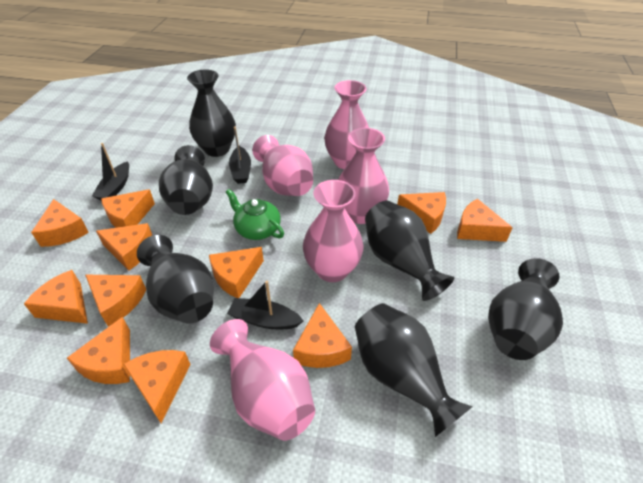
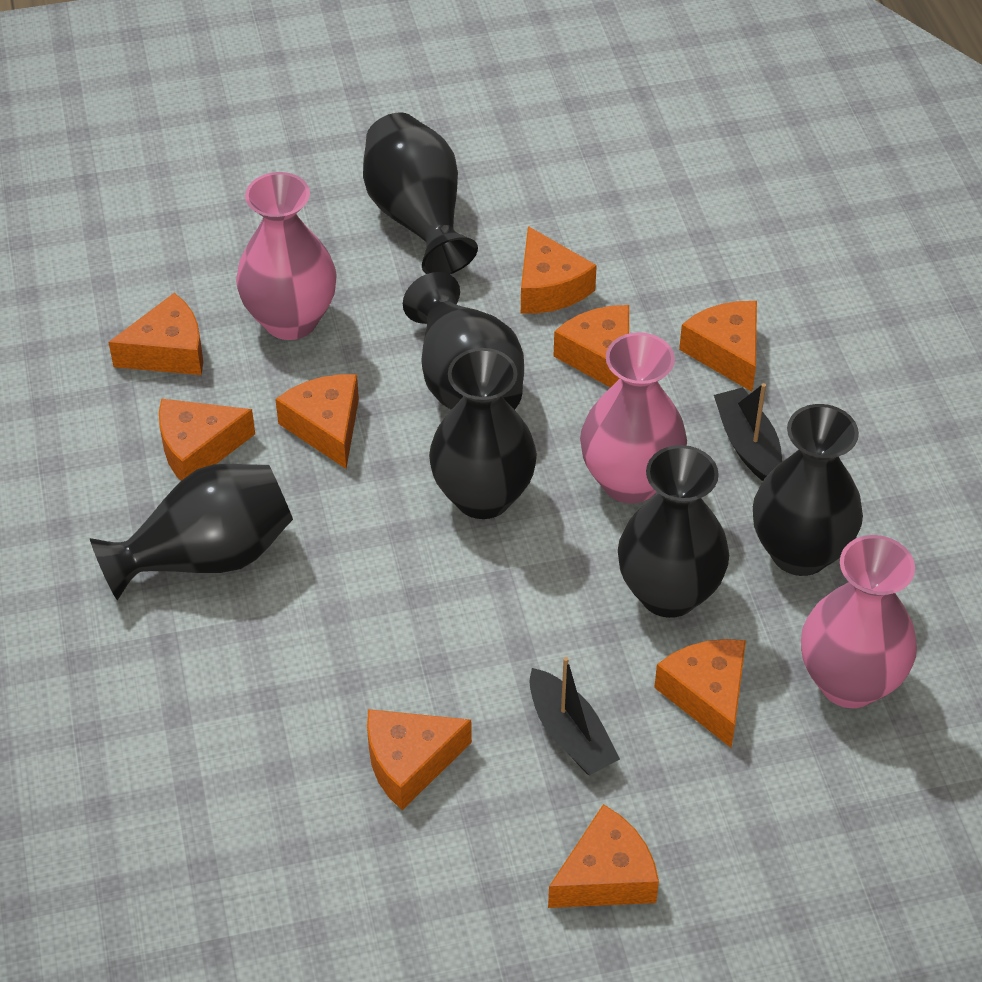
black boat: 3 -> 2
green teapot: 1 -> 0
orange cheese: 11 -> 9
pink vase: 5 -> 3

